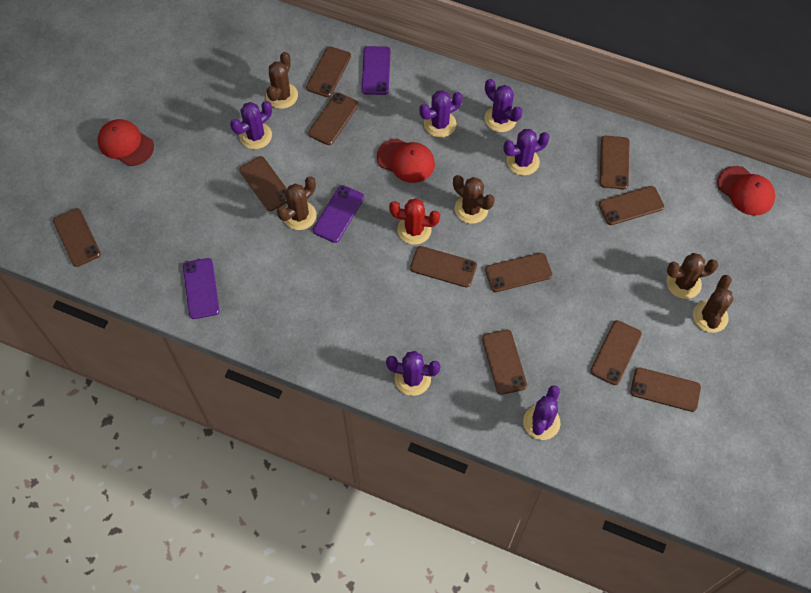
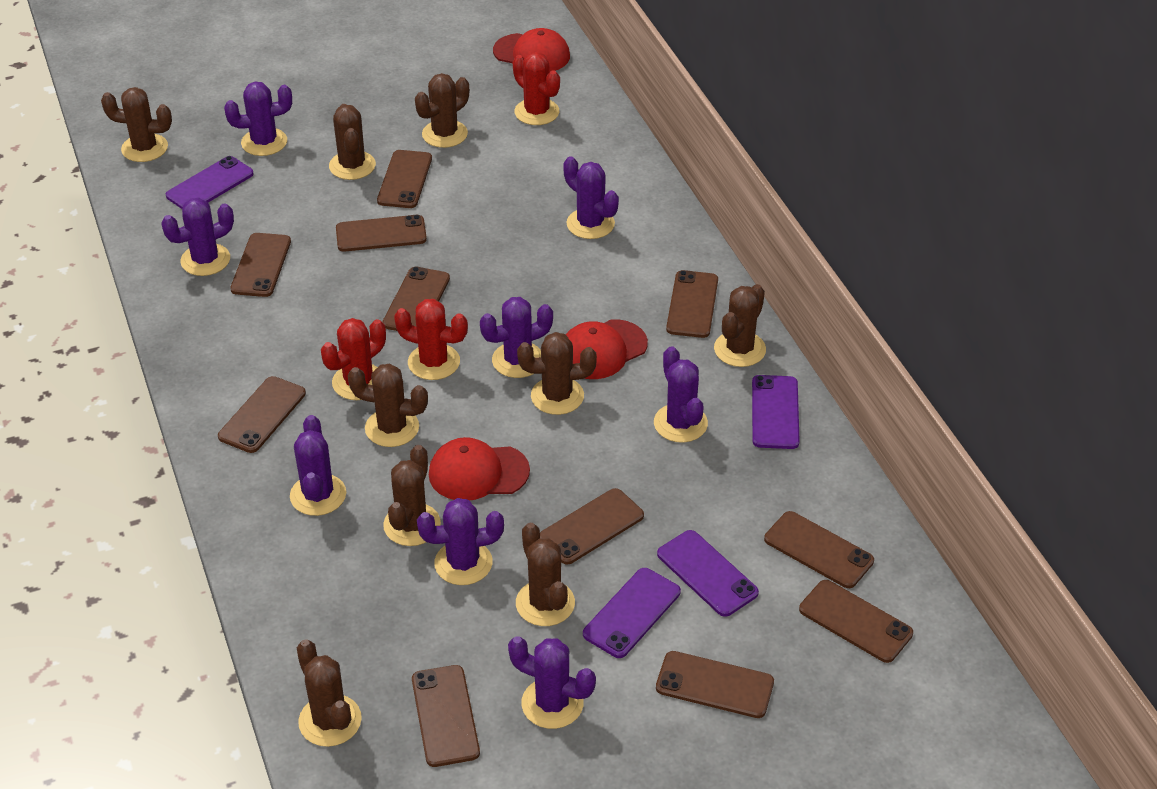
brown cactus: 5 -> 9
purple cactus: 6 -> 8
purple phone: 3 -> 4
red cactus: 1 -> 3

